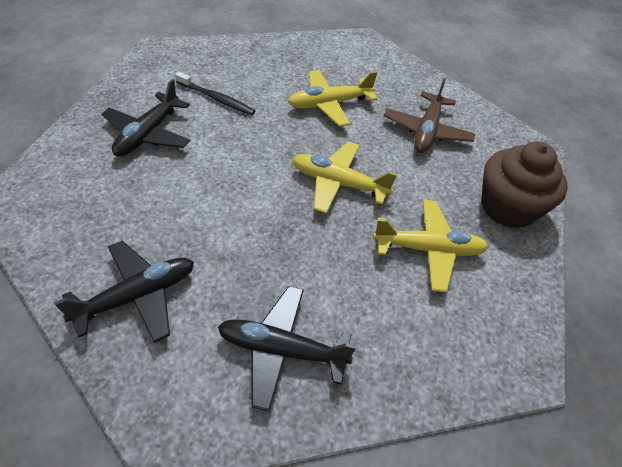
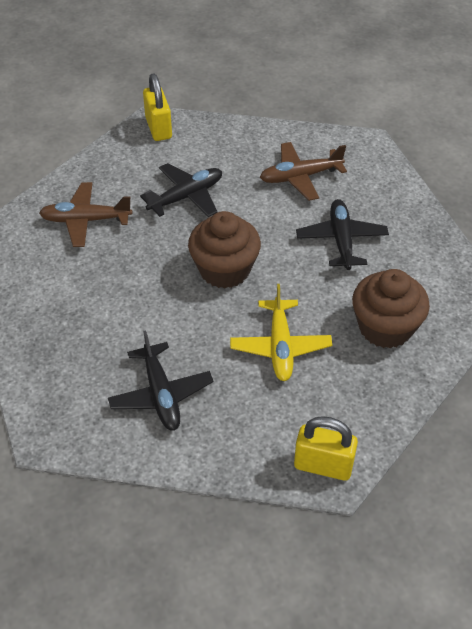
black toothbrush: 1 -> 0
brown cupcake: 1 -> 2
brown plane: 1 -> 2
yellow padlock: 0 -> 2
yellow plane: 3 -> 1

